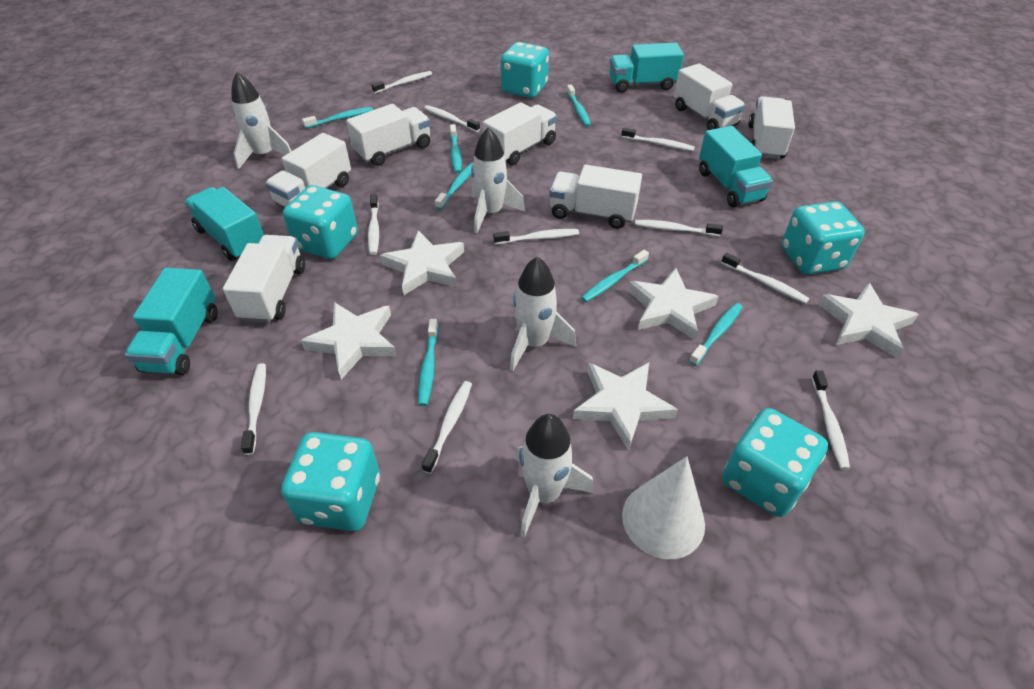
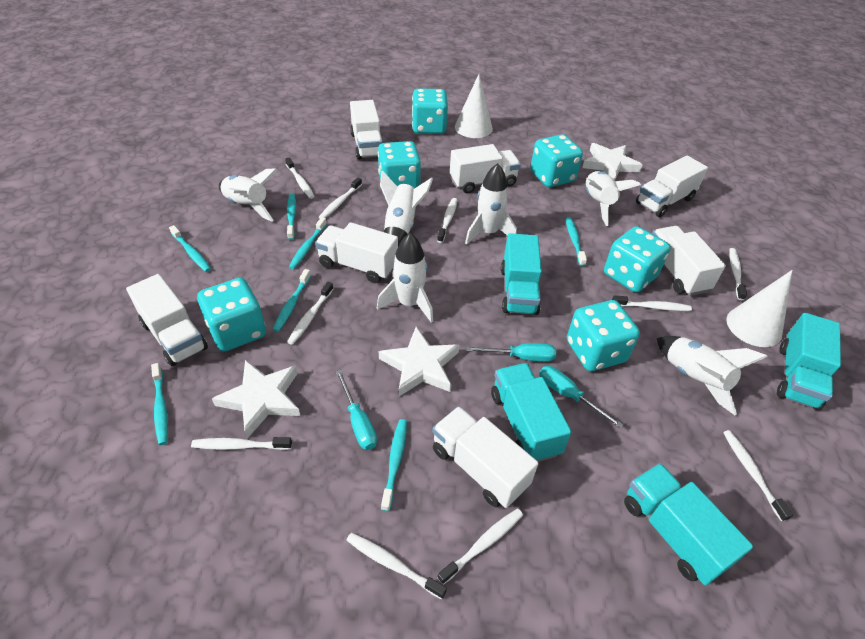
turquoise dice: 5 -> 6
turquoise screwdriver: 0 -> 3
white cone: 1 -> 2
white rocket: 4 -> 6
white star: 5 -> 3

